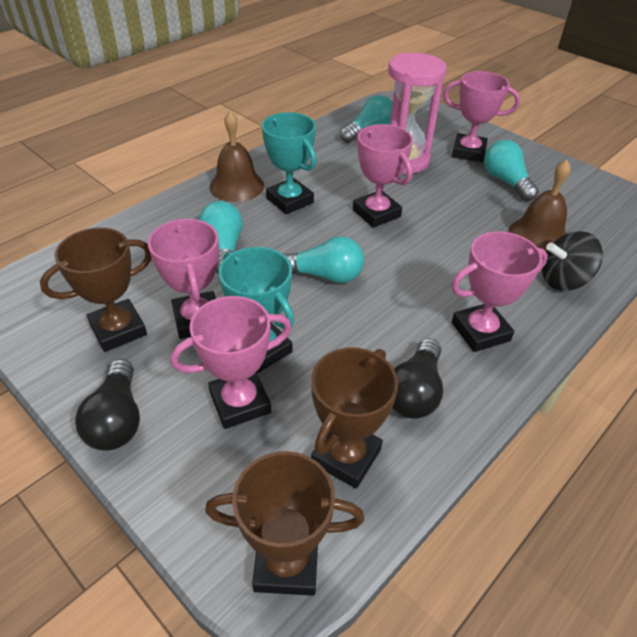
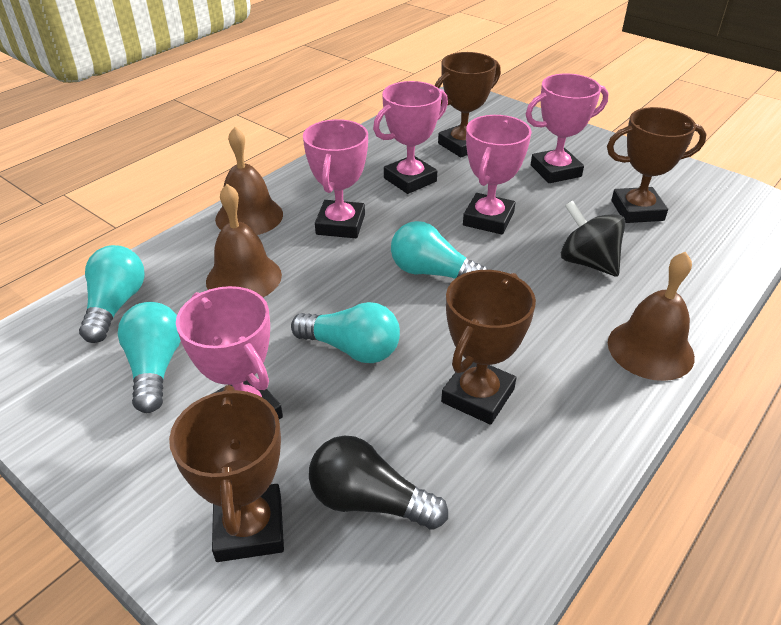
black light bulb: 2 -> 1
brown bell: 2 -> 3
brown trophy: 3 -> 4
pink hourglass: 1 -> 0
turquoise trophy: 2 -> 0

